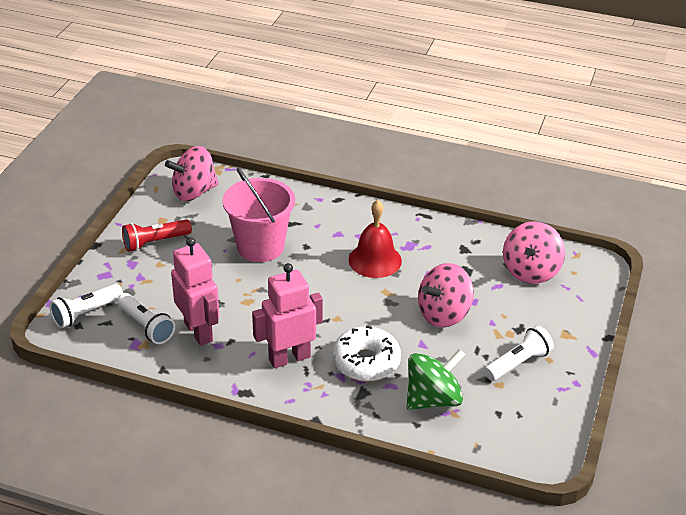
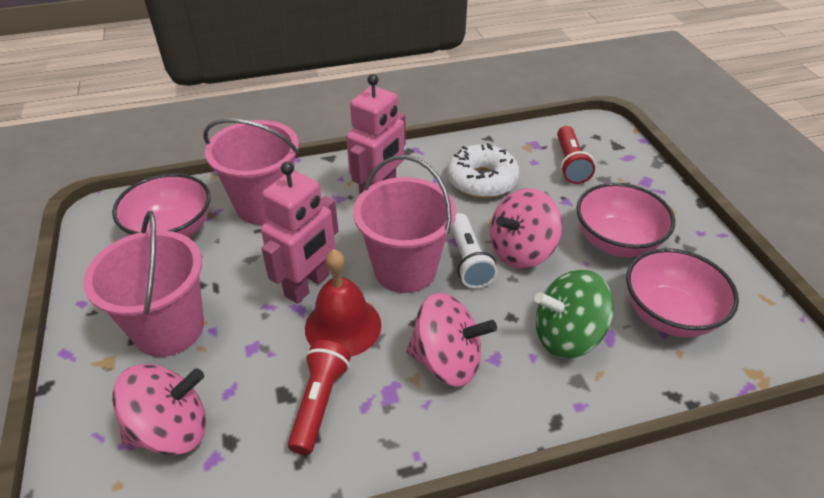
pink bowl: 0 -> 3
pink bucket: 1 -> 3
red flashlight: 1 -> 2
white flashlight: 3 -> 1

